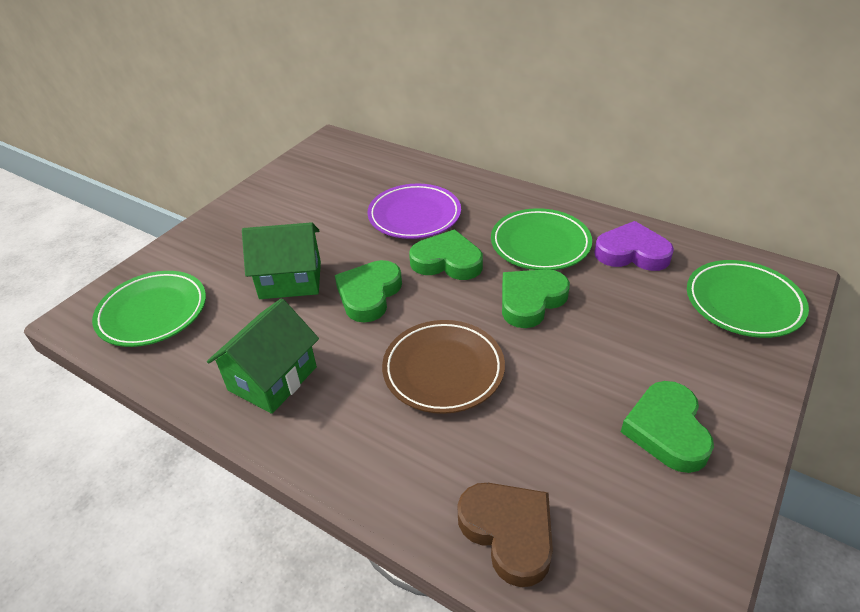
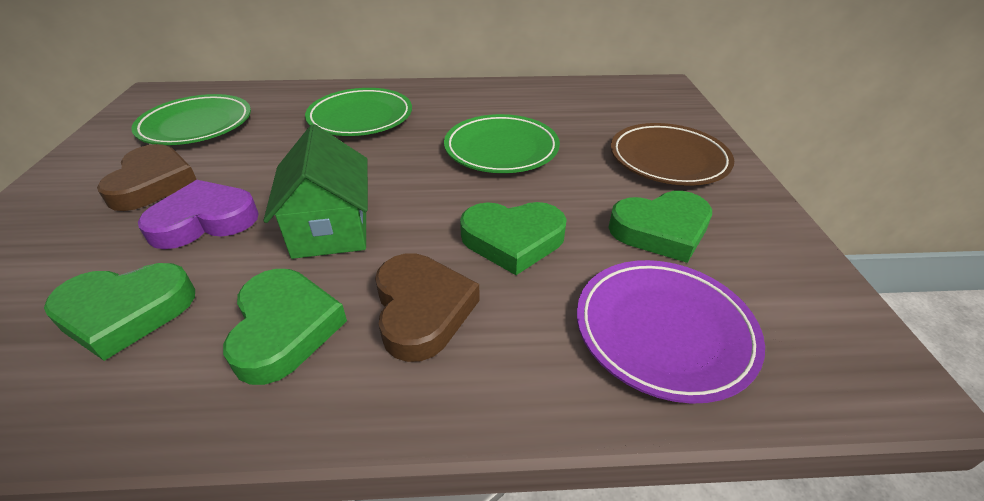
brown heart: 1 -> 2
green house: 2 -> 1

